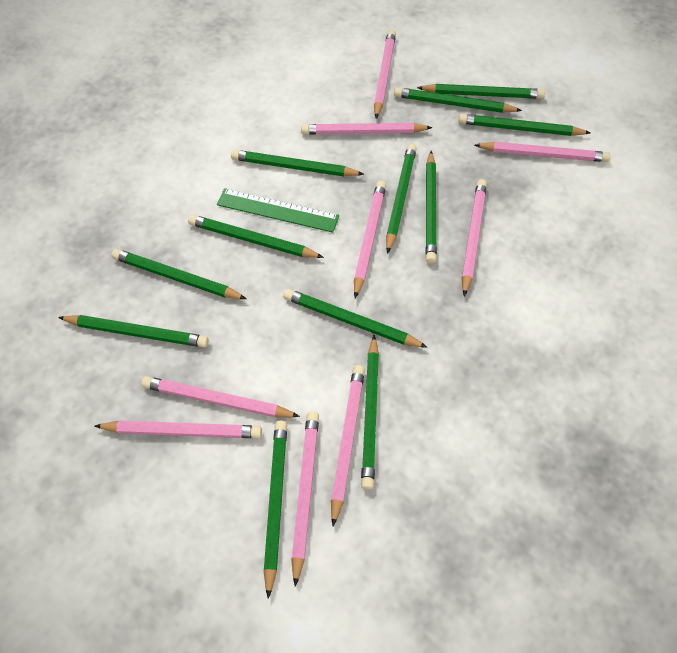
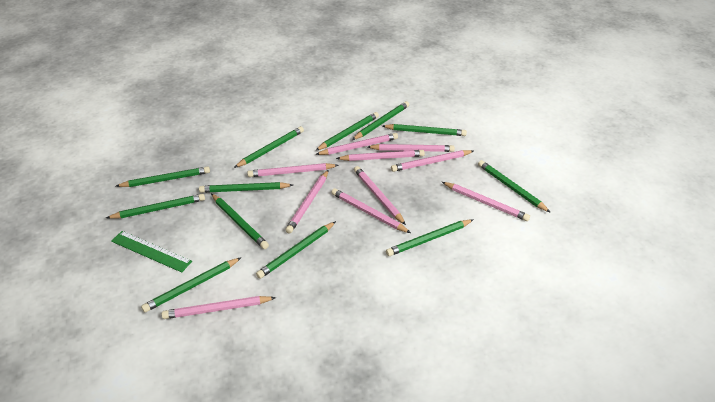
pink pencil: 9 -> 10

